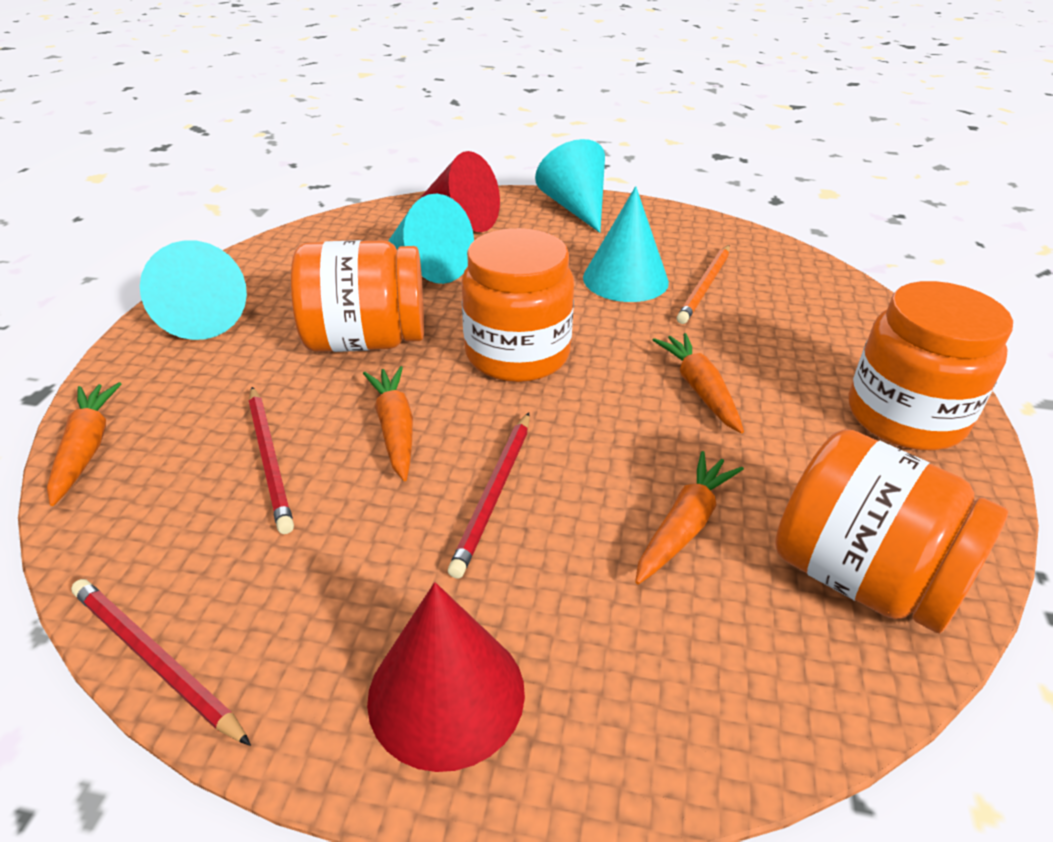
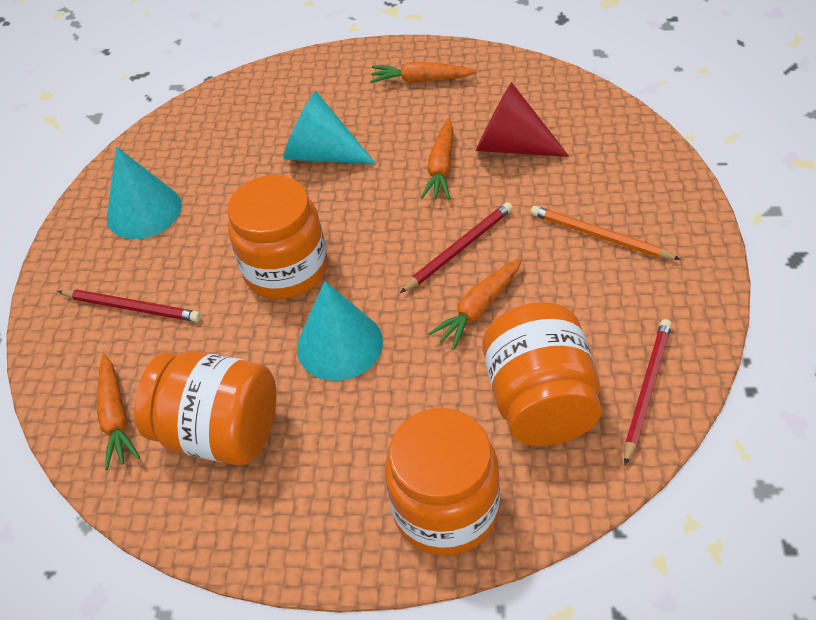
red cone: 2 -> 1
turquoise cone: 4 -> 3

